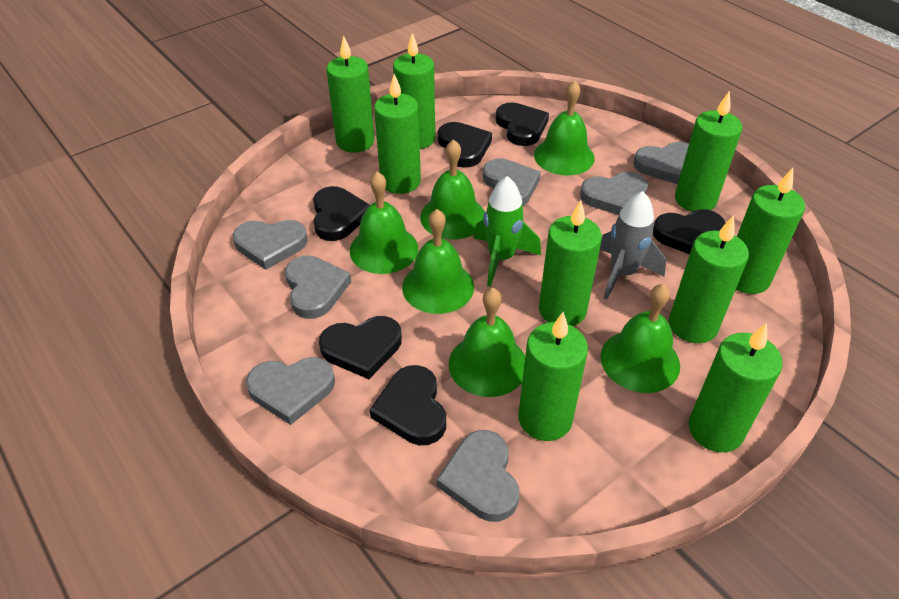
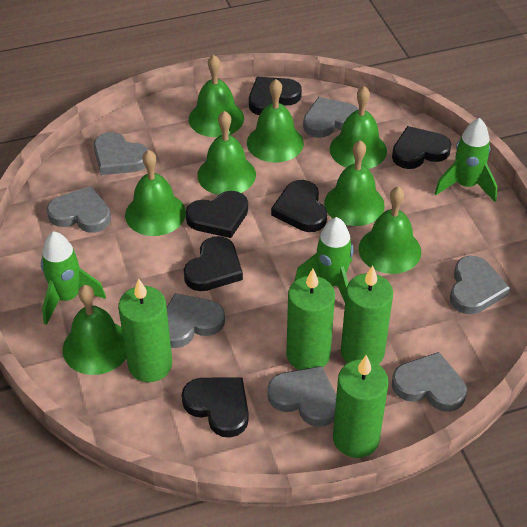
green bell: 6 -> 8
green candle: 9 -> 4
green rocket: 1 -> 3
grey rocket: 1 -> 0

